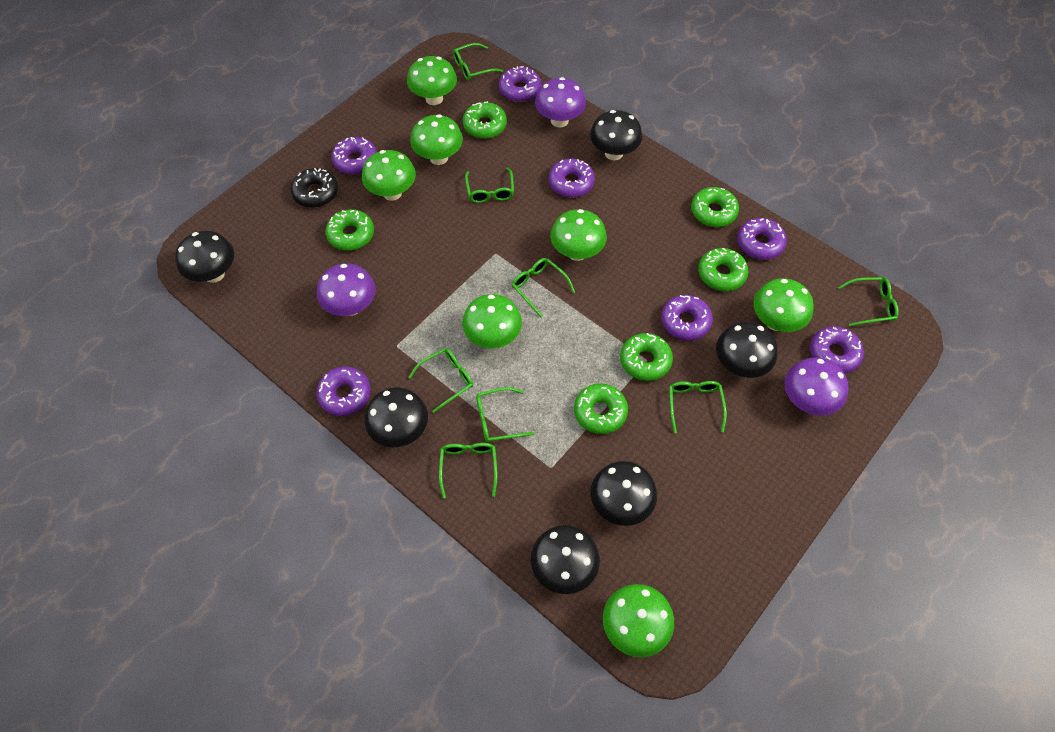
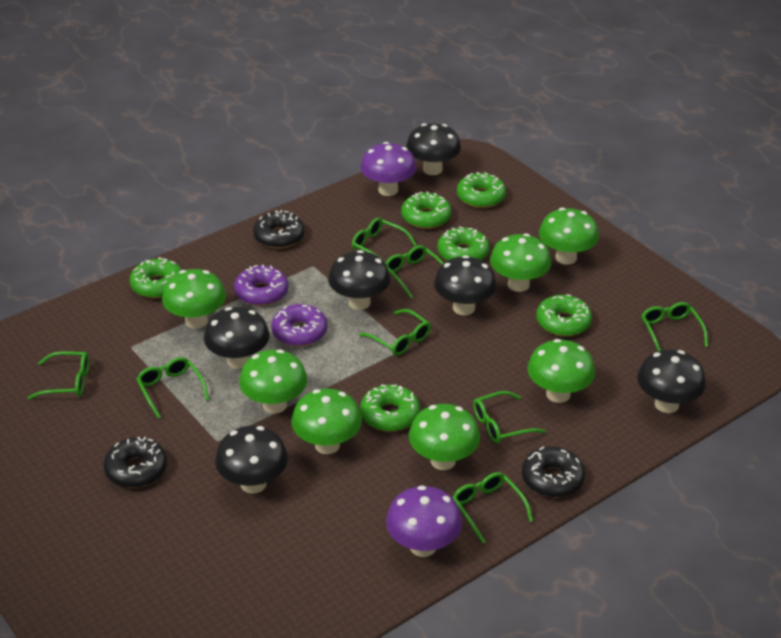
black donut: 1 -> 3
purple donut: 7 -> 2
purple mushroom: 3 -> 2

